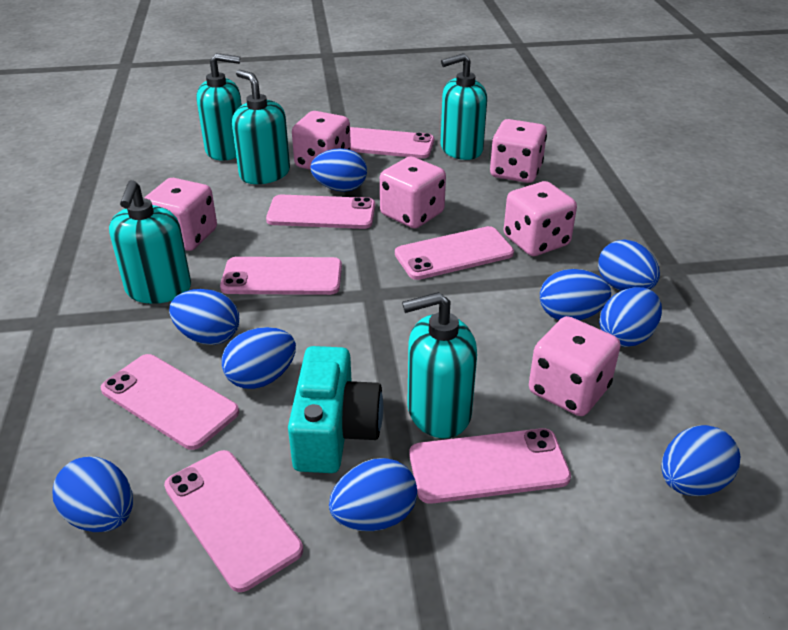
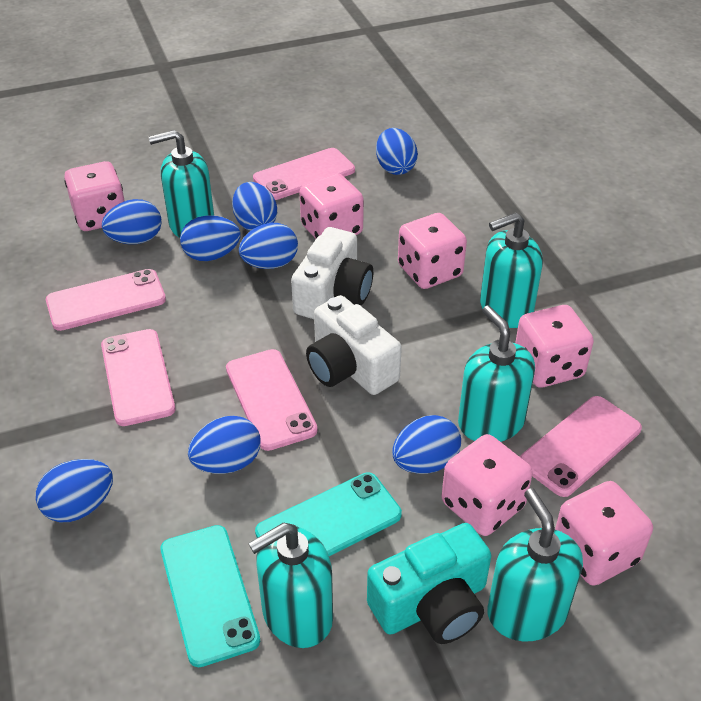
blue egg: 9 -> 8
pink phone: 7 -> 5
turquoise phone: 0 -> 2
white camera: 0 -> 2

